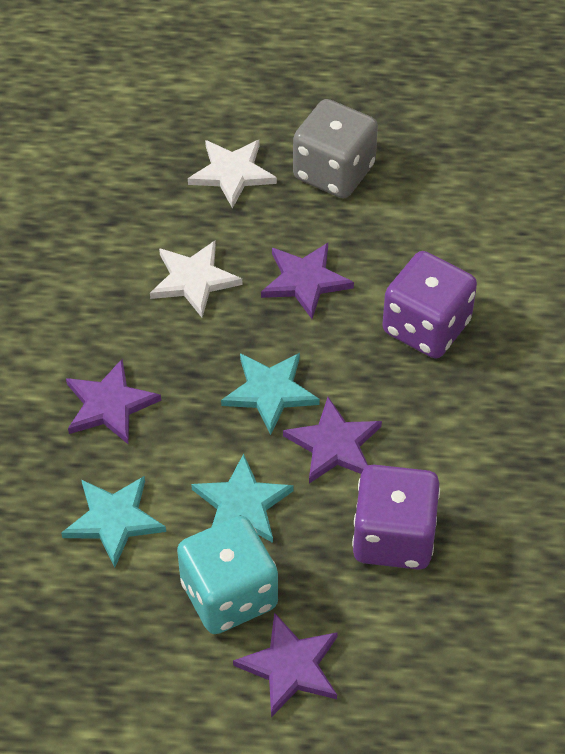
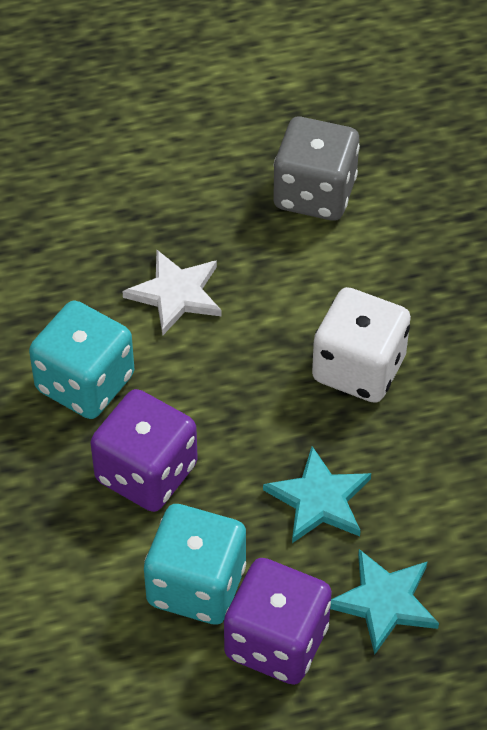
purple star: 4 -> 0
turquoise dice: 1 -> 2
turquoise star: 3 -> 2
white dice: 0 -> 1
white star: 2 -> 1

